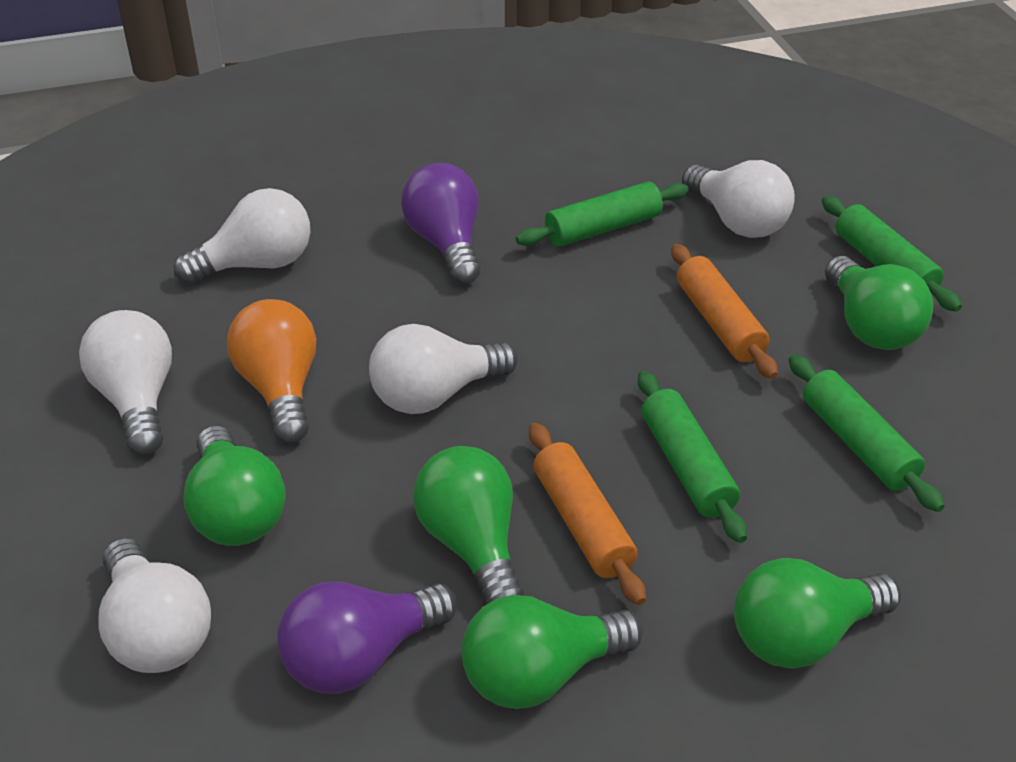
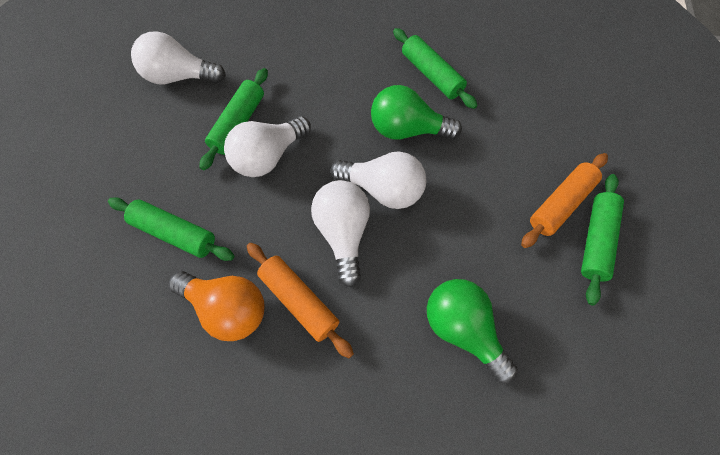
green light bulb: 5 -> 2
purple light bulb: 2 -> 0
white light bulb: 5 -> 4

